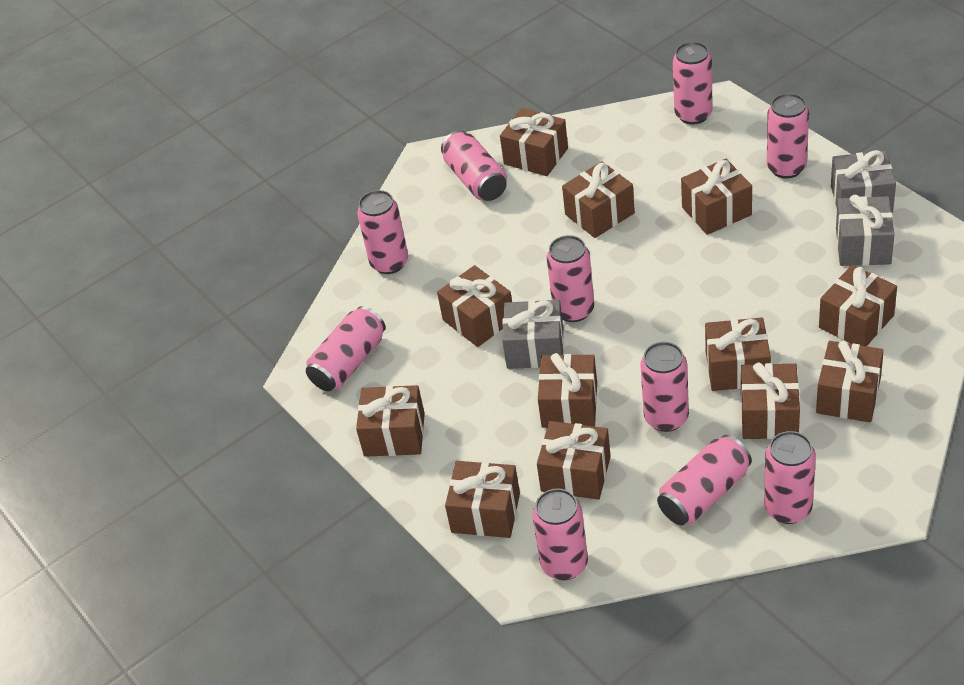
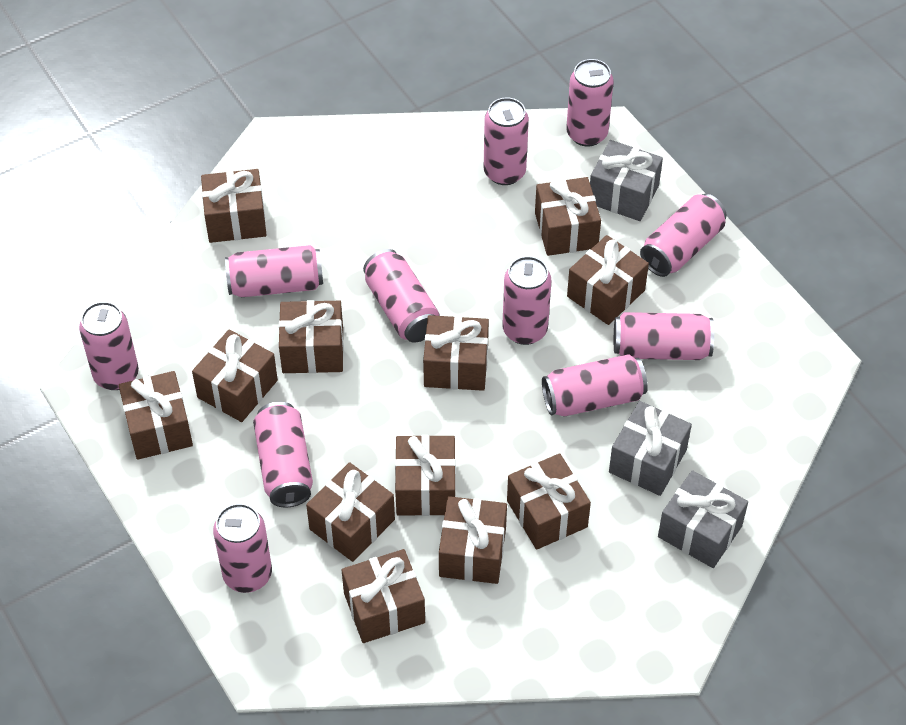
pink can: 10 -> 11

